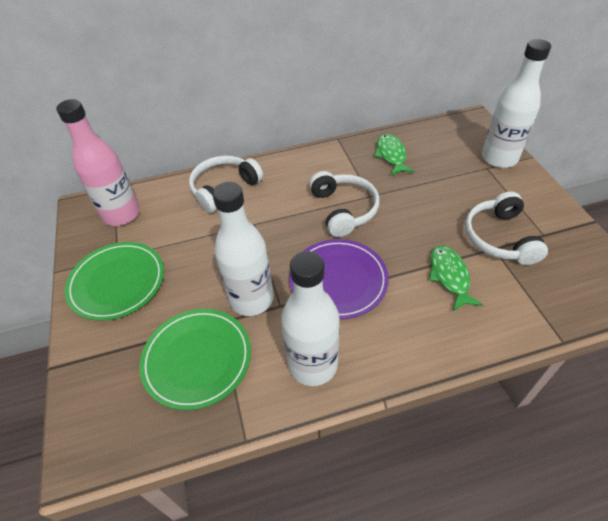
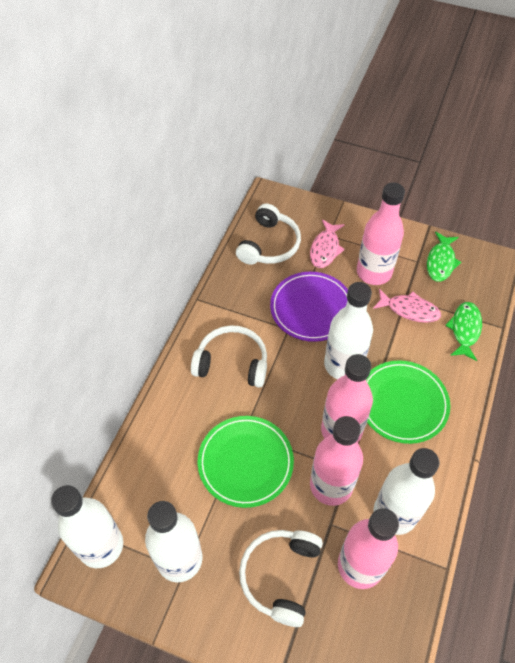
pink bottle: 1 -> 4
pink fish: 0 -> 2
white bottle: 3 -> 4

